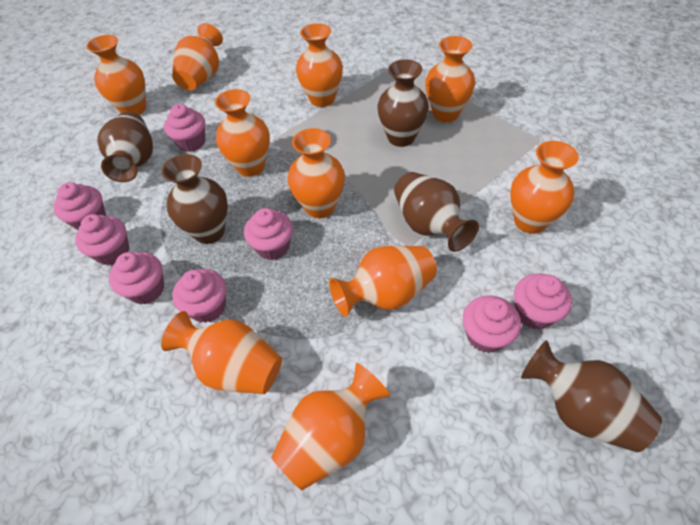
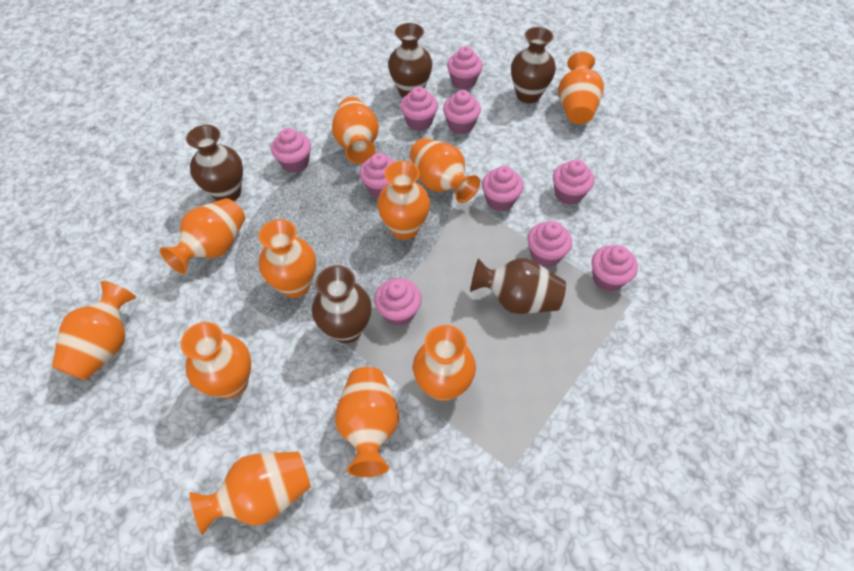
orange vase: 10 -> 11
pink cupcake: 8 -> 10

